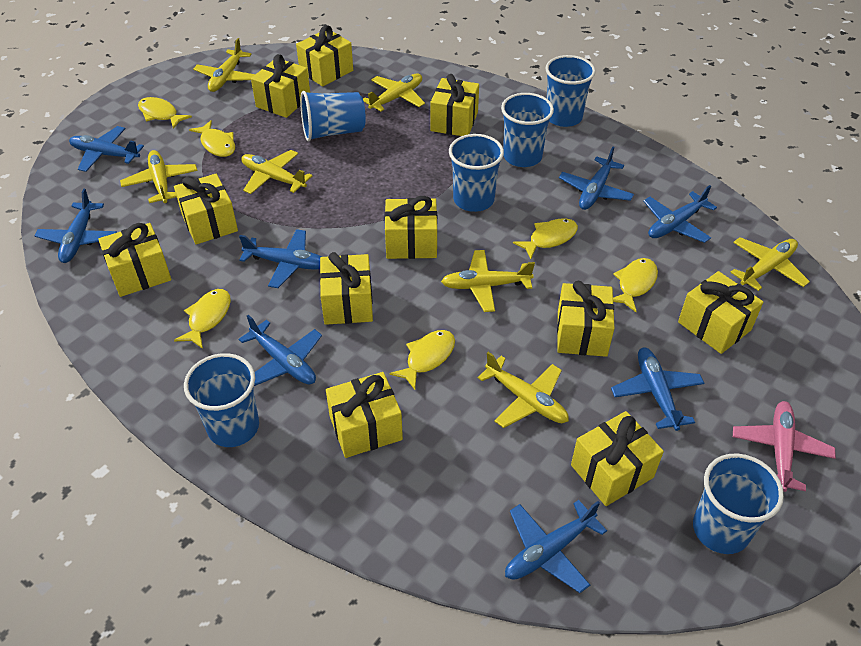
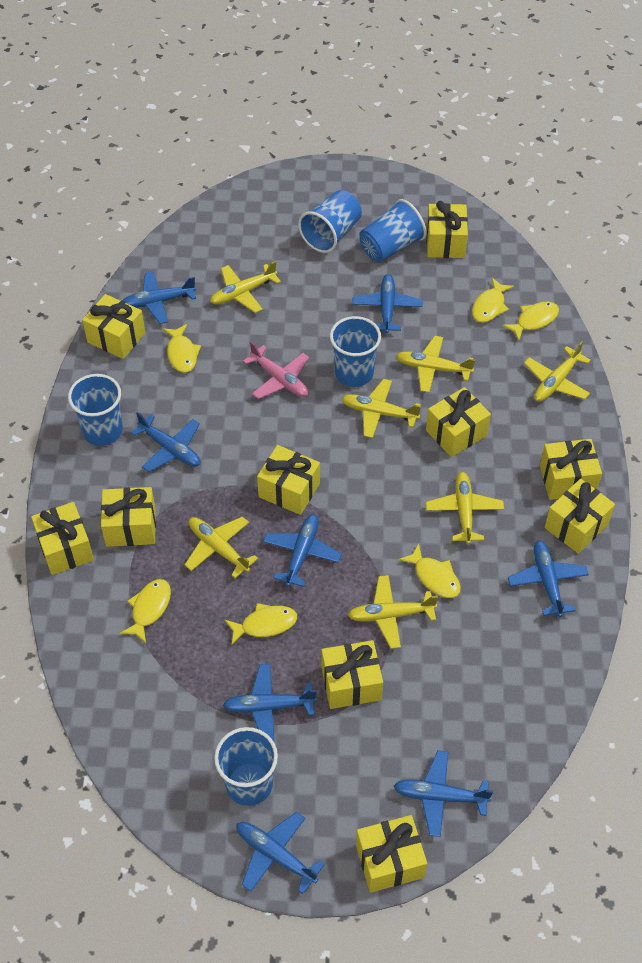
blue cup: 6 -> 5
yellow gift: 11 -> 10

